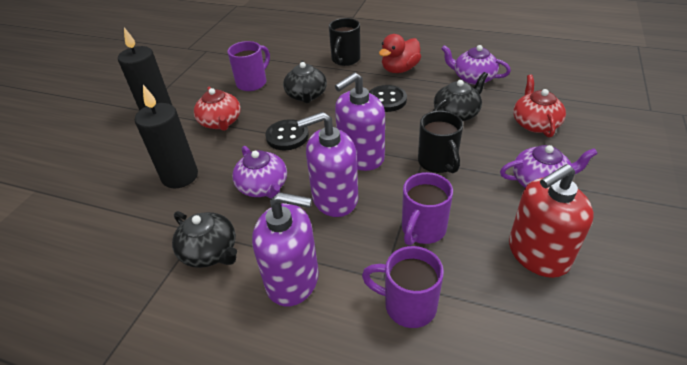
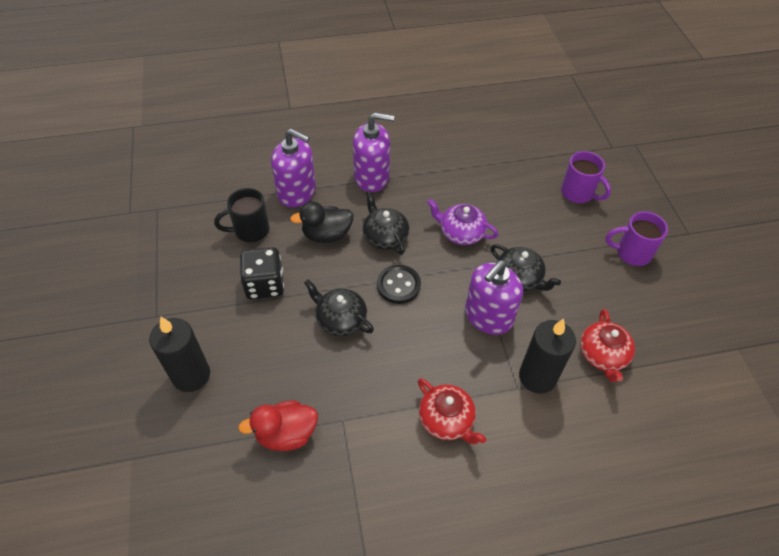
black button: 2 -> 1
black dice: 0 -> 1
black duck: 0 -> 1
black mug: 2 -> 1
purple mug: 3 -> 2
purple teapot: 3 -> 1
red soap dispenser: 1 -> 0

